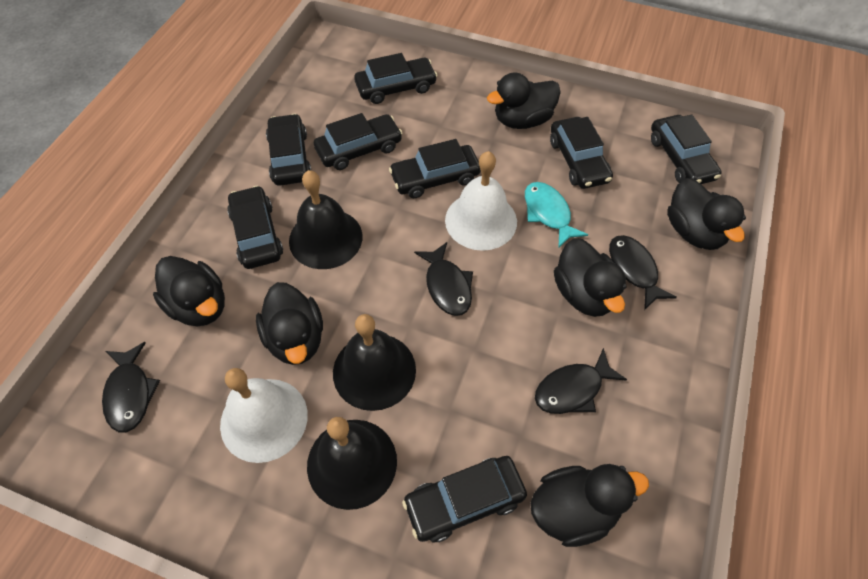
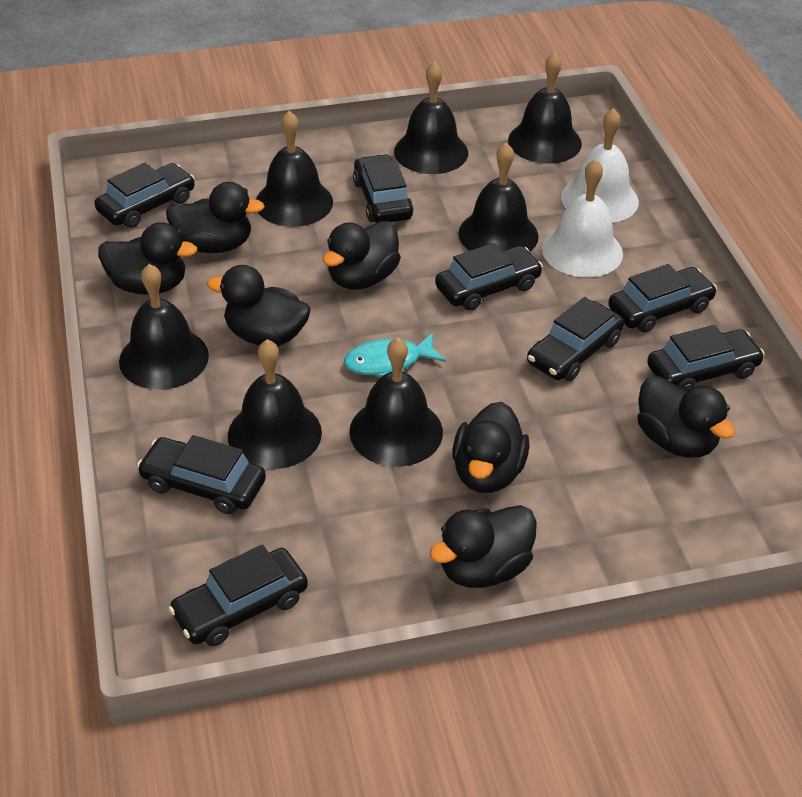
black bell: 3 -> 7
black duck: 6 -> 7
black fish: 4 -> 0

